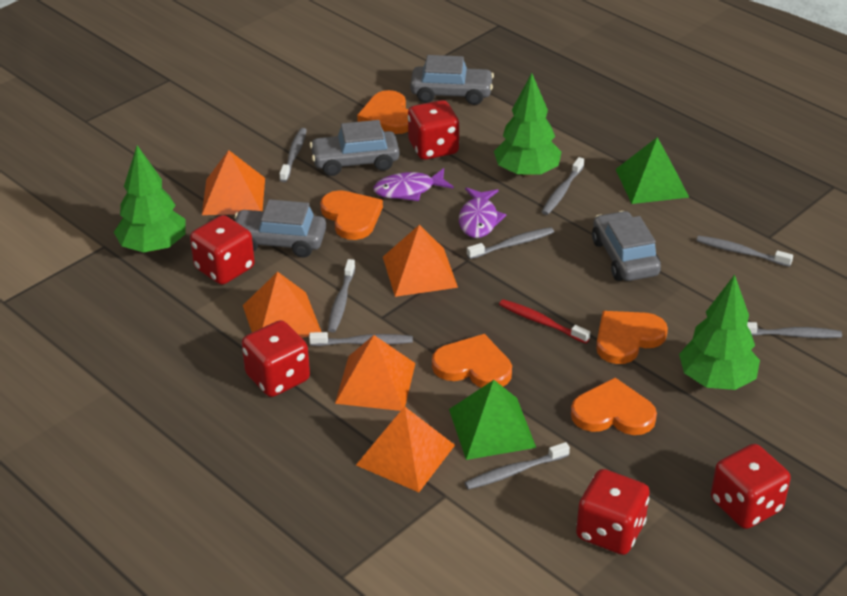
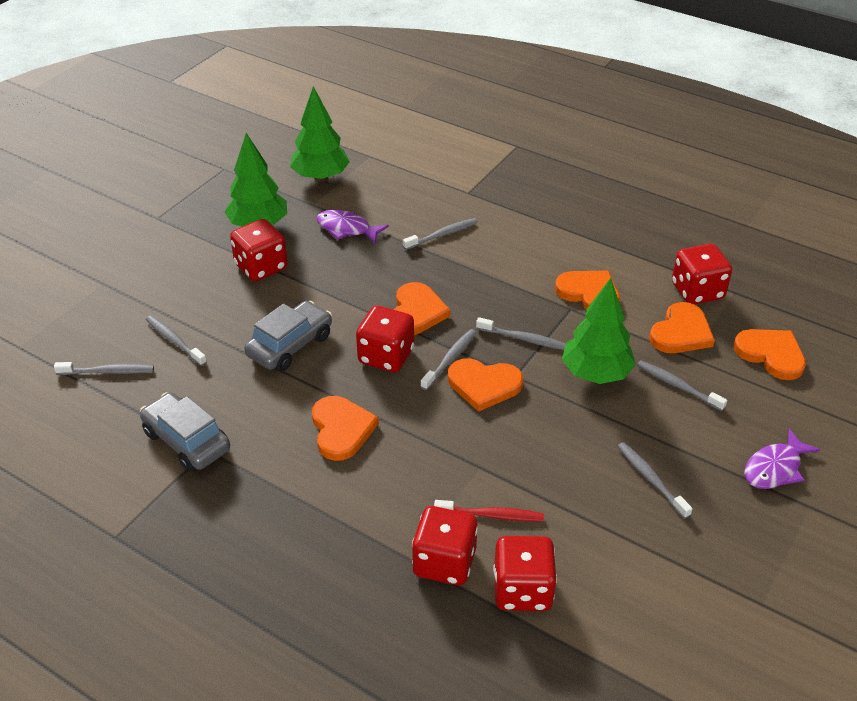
green pyramid: 2 -> 0
grey car: 4 -> 2
grey toothbrush: 8 -> 7
orange heart: 5 -> 6
orange pyramid: 5 -> 0

